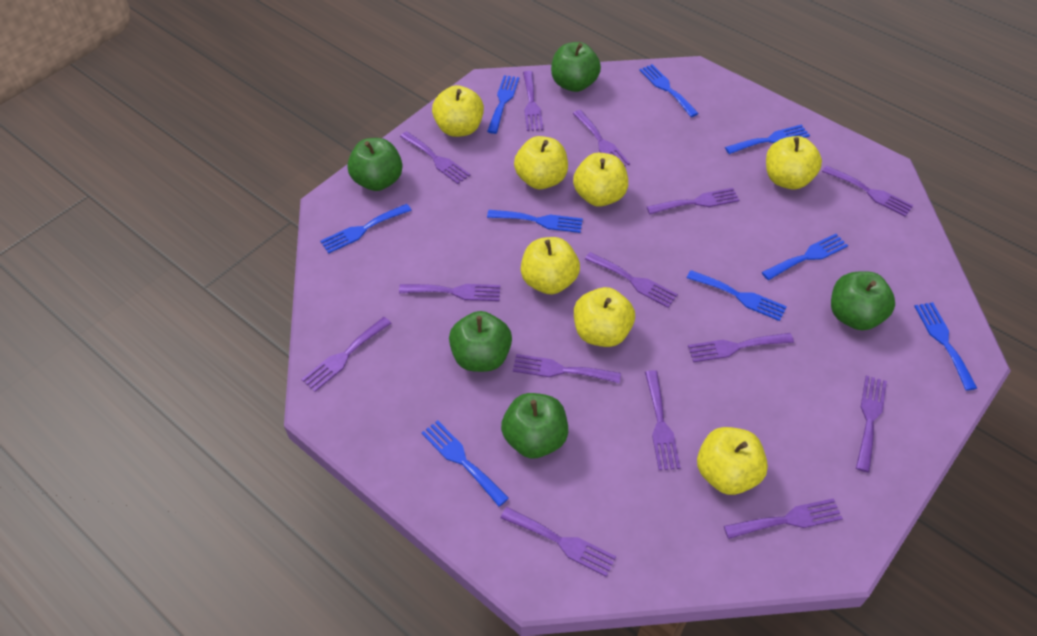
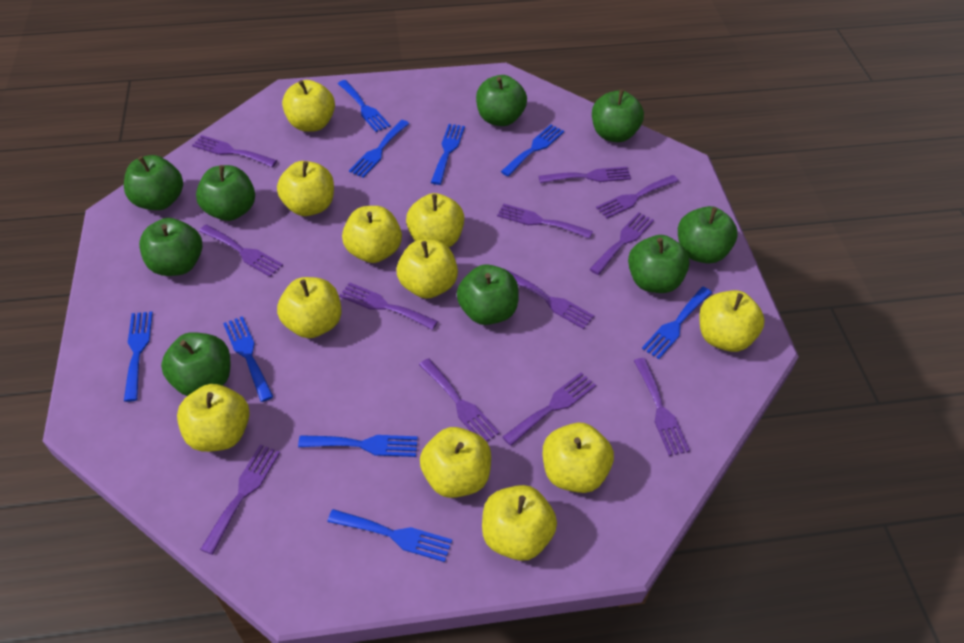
green apple: 5 -> 9
purple fork: 14 -> 12
yellow apple: 7 -> 11

